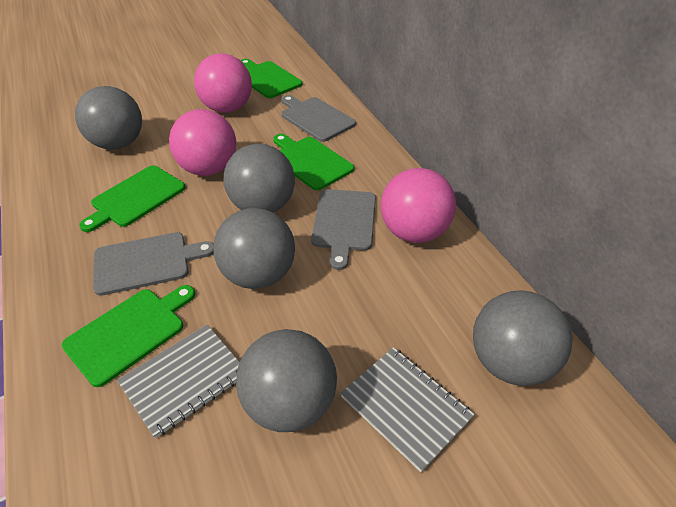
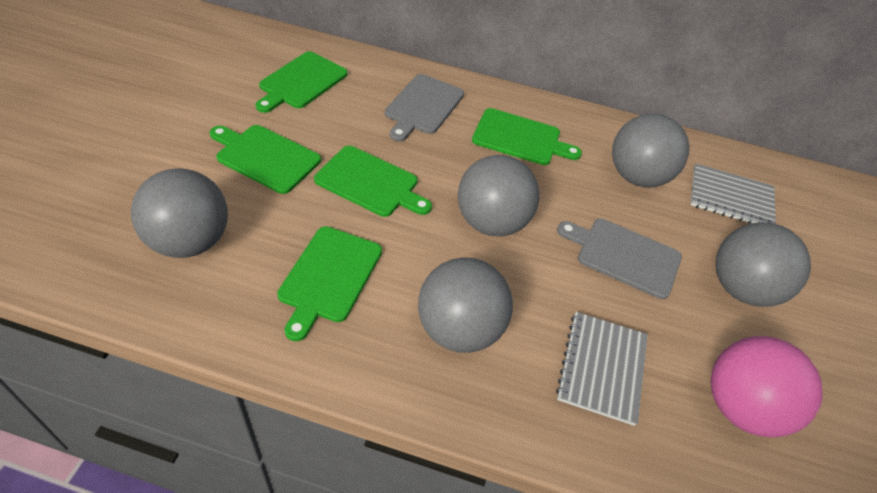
green cutting board: 4 -> 5
grey cutting board: 3 -> 2
pink ball: 3 -> 1

